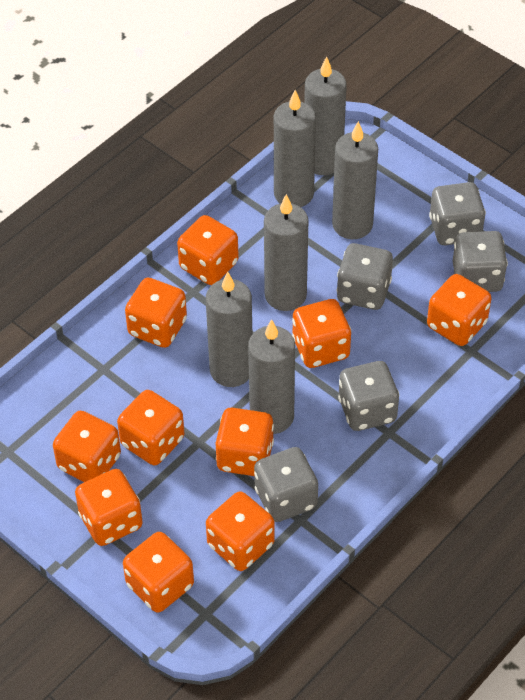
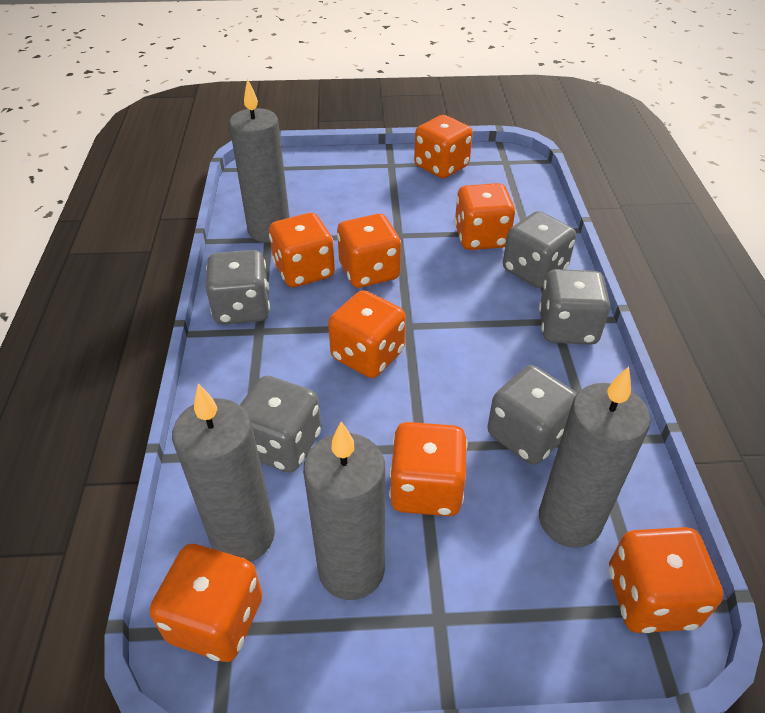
grey candle: 6 -> 4
orange dice: 10 -> 8

